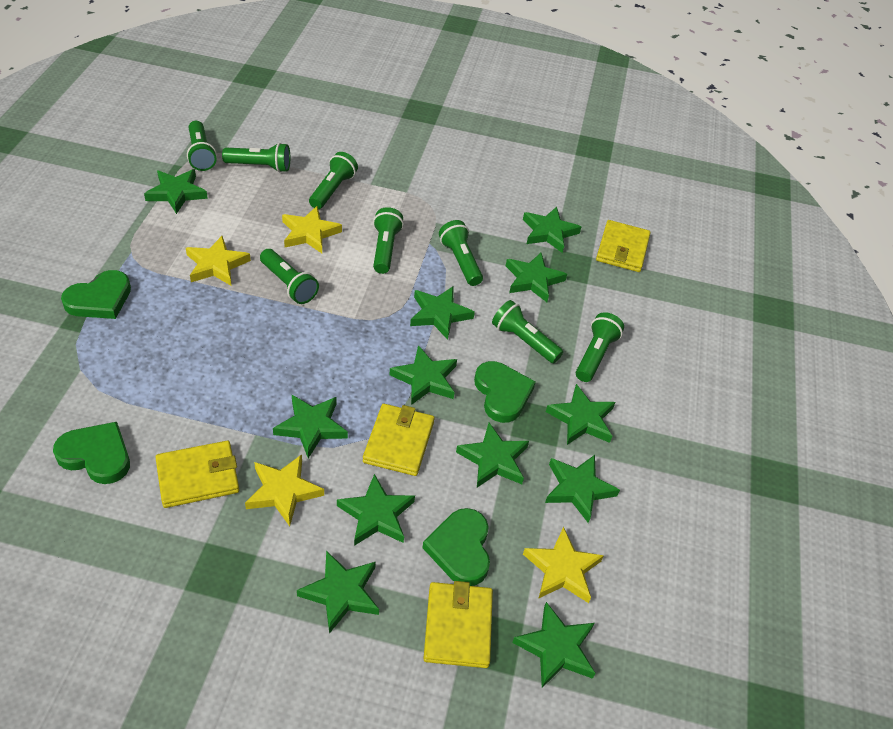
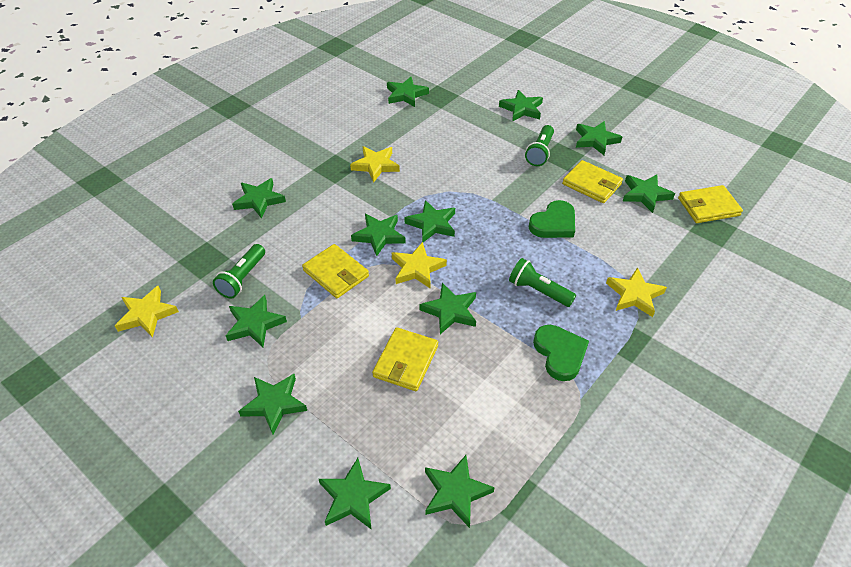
green flashlight: 8 -> 3
green heart: 4 -> 2

